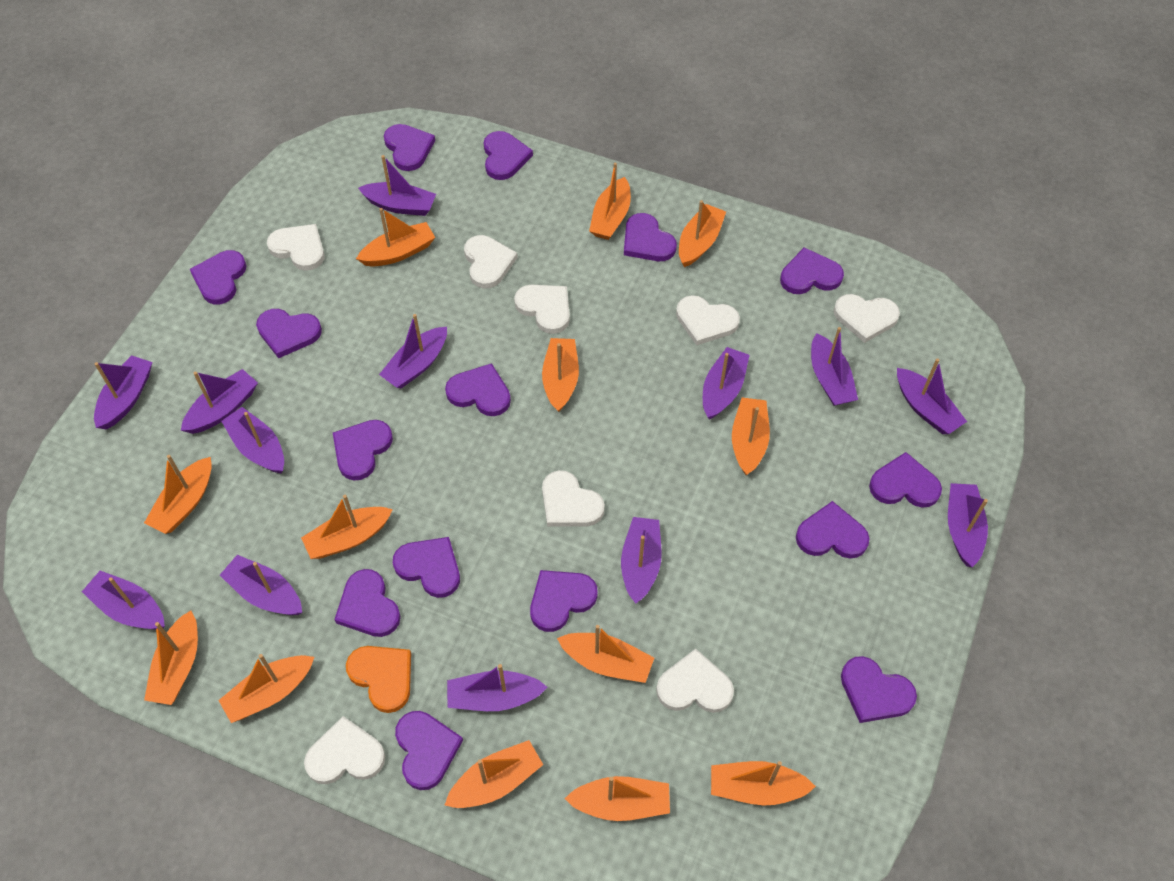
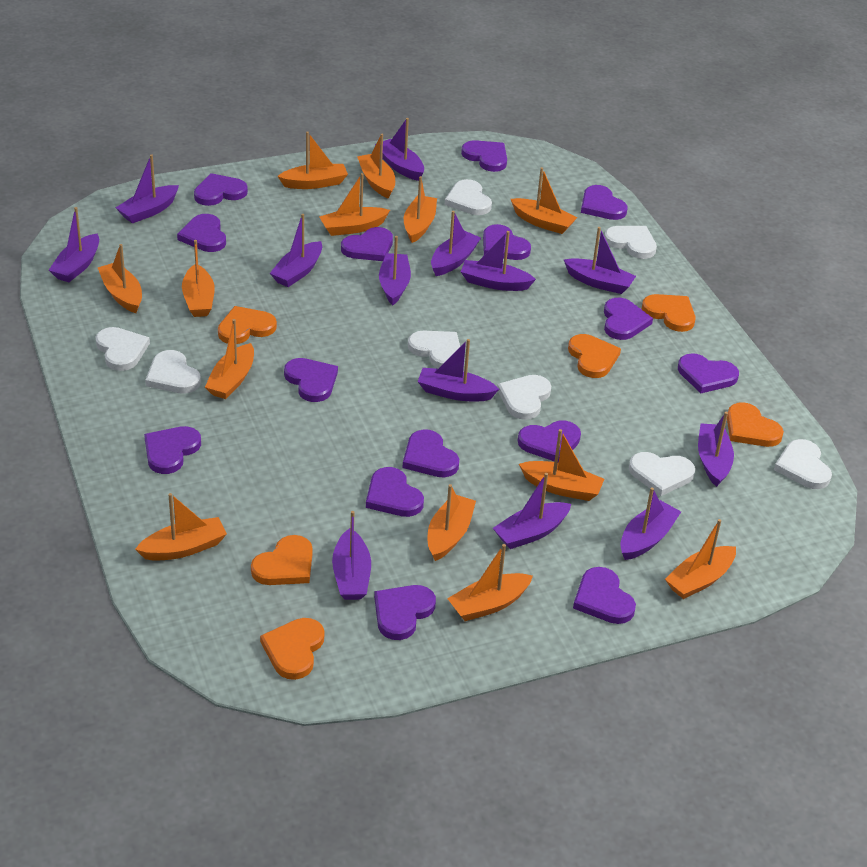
orange heart: 1 -> 6

